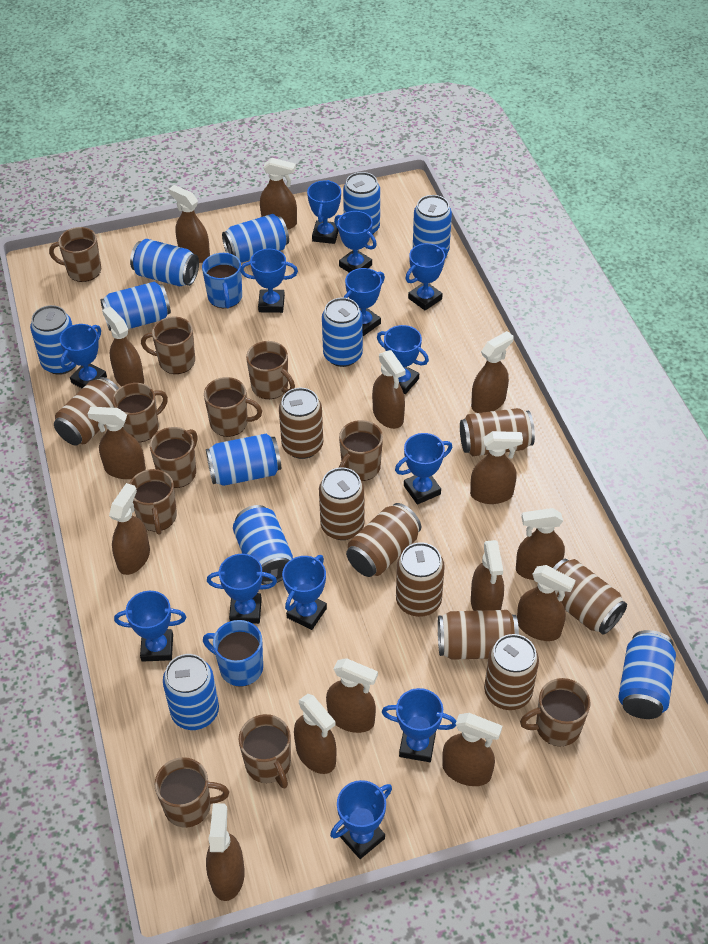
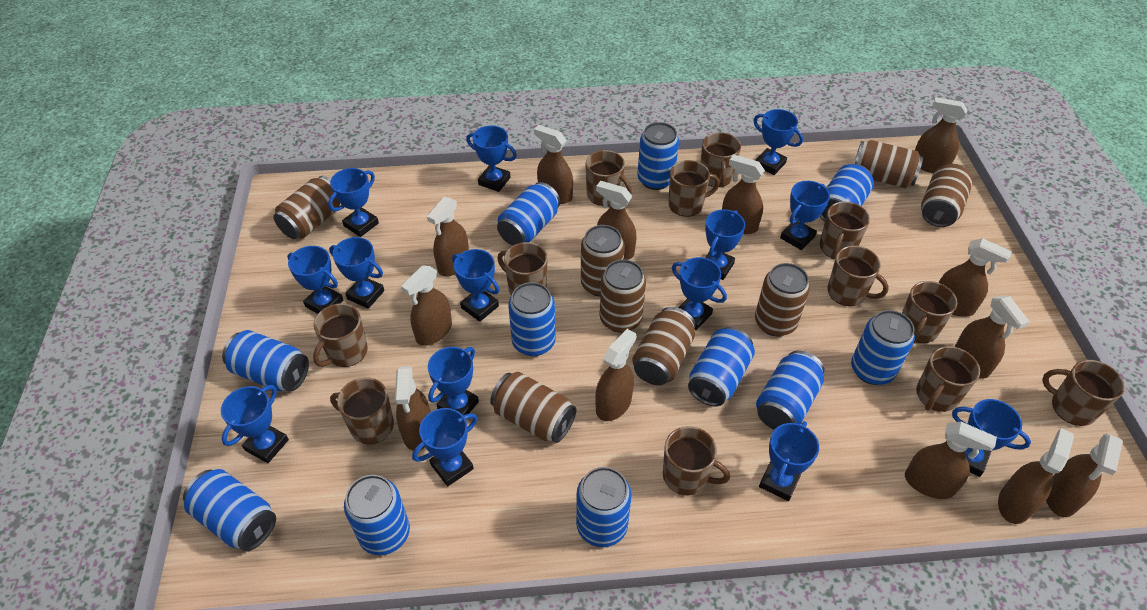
blue mug: 2 -> 0
blue trophy: 13 -> 14
brown can: 9 -> 8
brown mug: 11 -> 12
brown spray bottle: 15 -> 13

